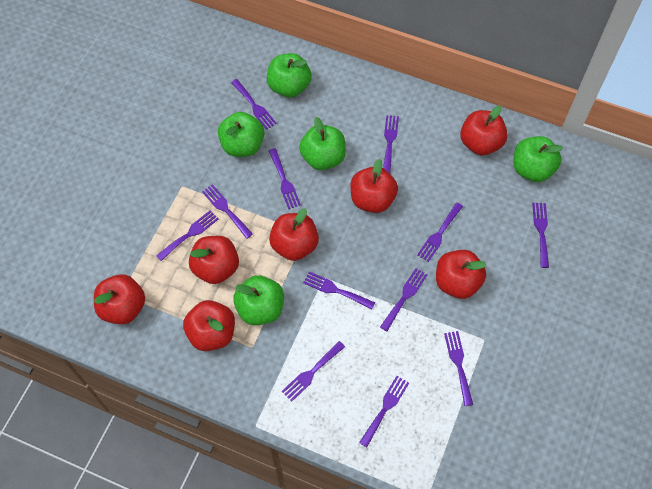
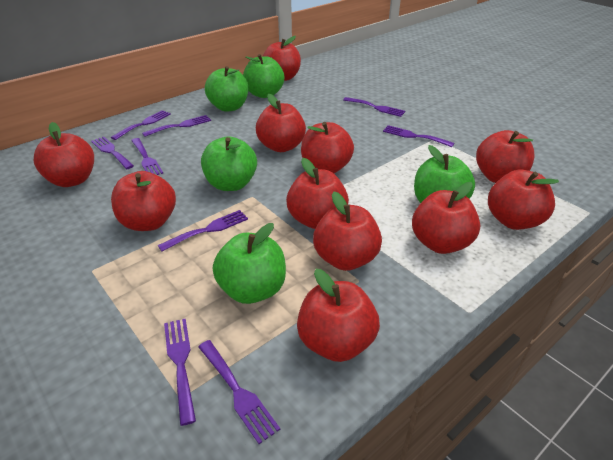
purple fork: 12 -> 9
red apple: 7 -> 11

